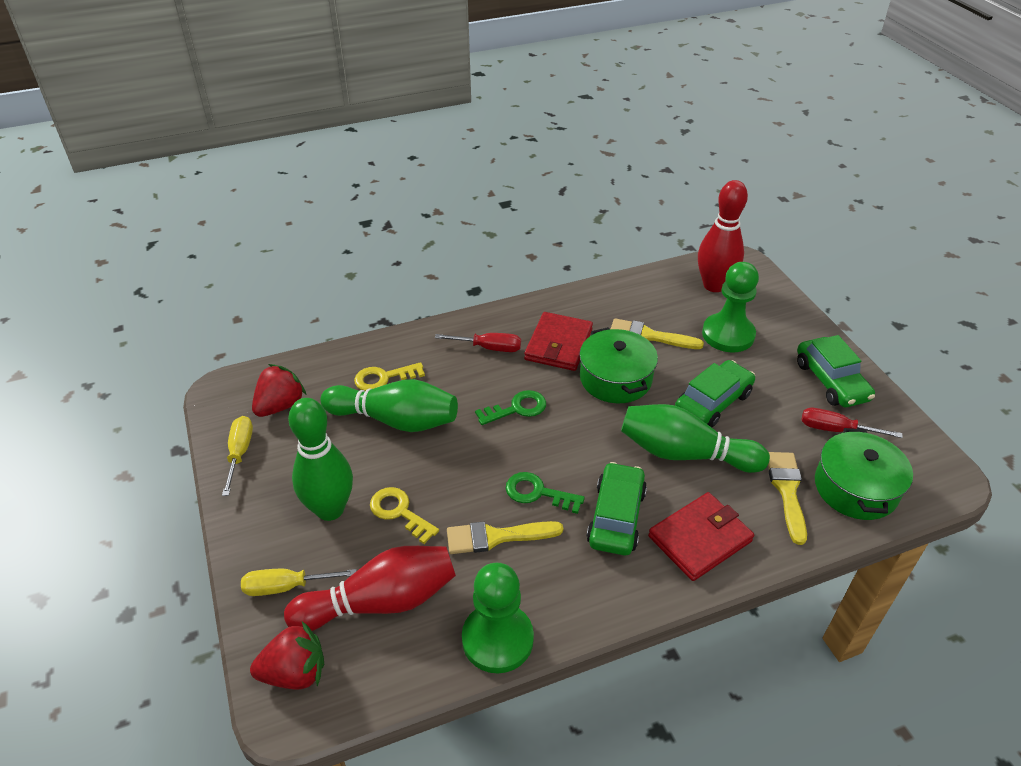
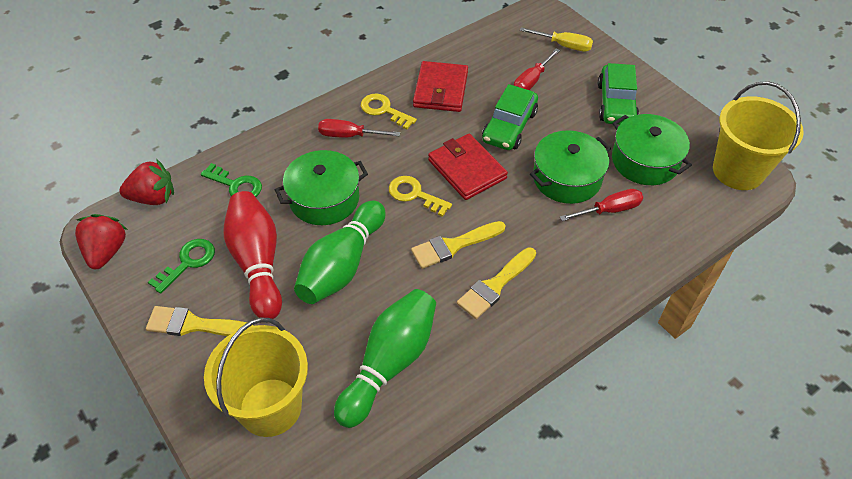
green bowling pin: 3 -> 2
green car: 3 -> 2
green pawn: 2 -> 0
green pot: 2 -> 3
red bowling pin: 2 -> 1
red screwdriver: 2 -> 3
yellow bucket: 0 -> 2
yellow screwdriver: 2 -> 1

